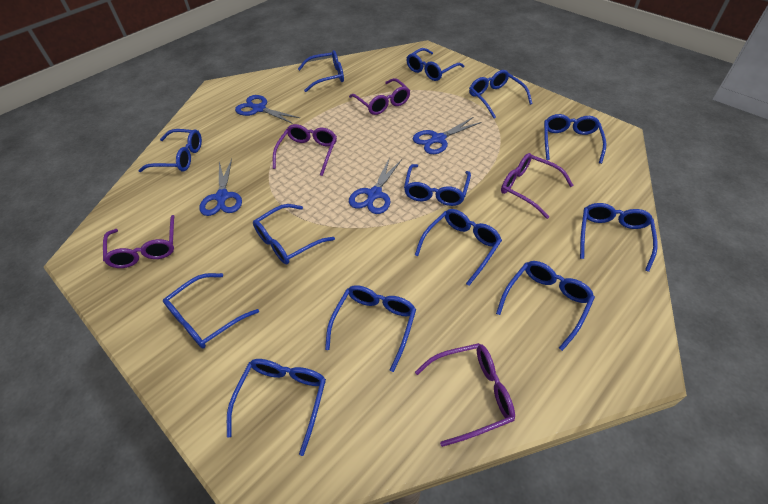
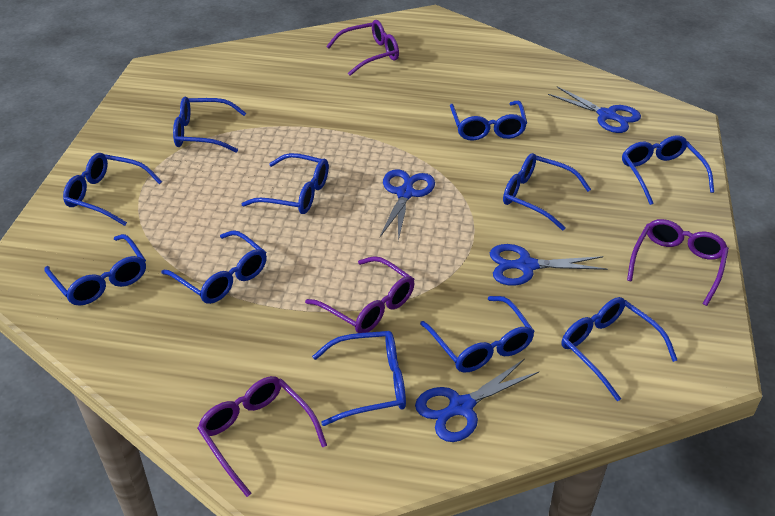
blue glasses: 13 -> 11
purple glasses: 5 -> 4

